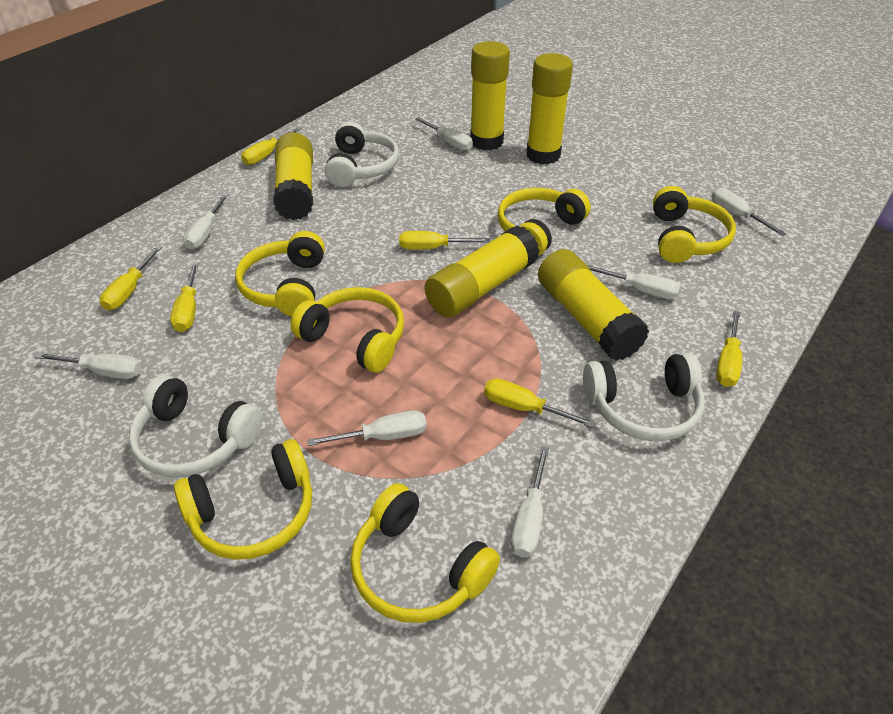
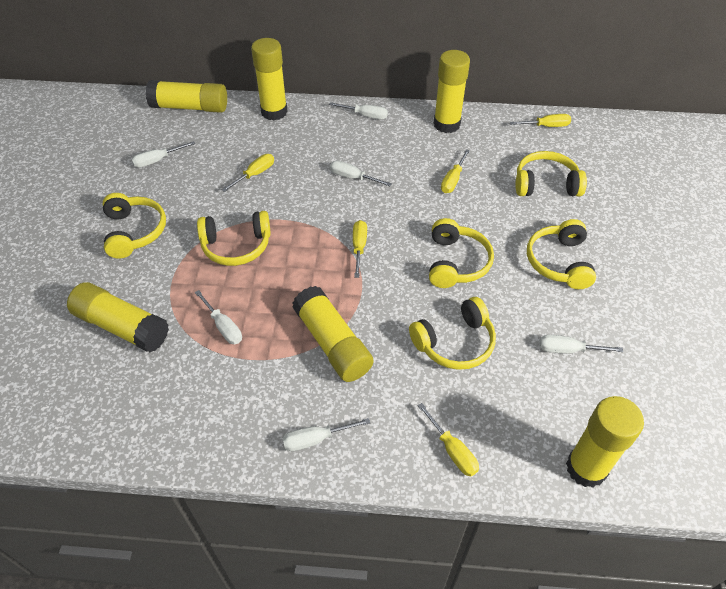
white headphones: 3 -> 0
white screwdriver: 7 -> 6
yellow glue stick: 5 -> 6
yellow screwdriver: 6 -> 5

